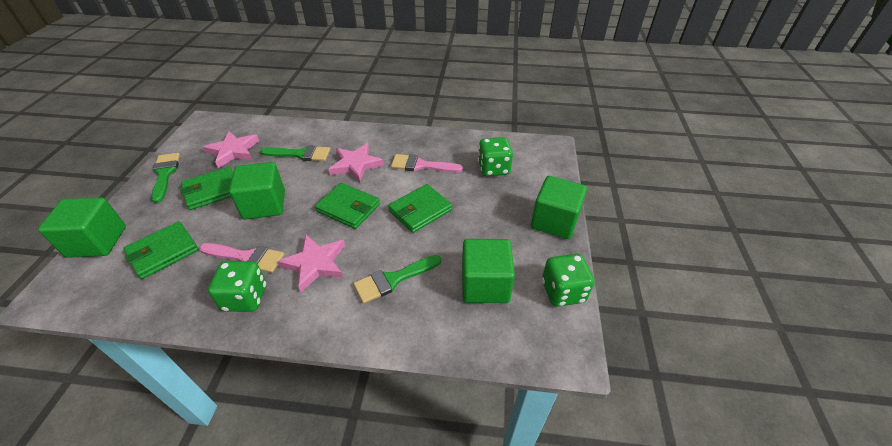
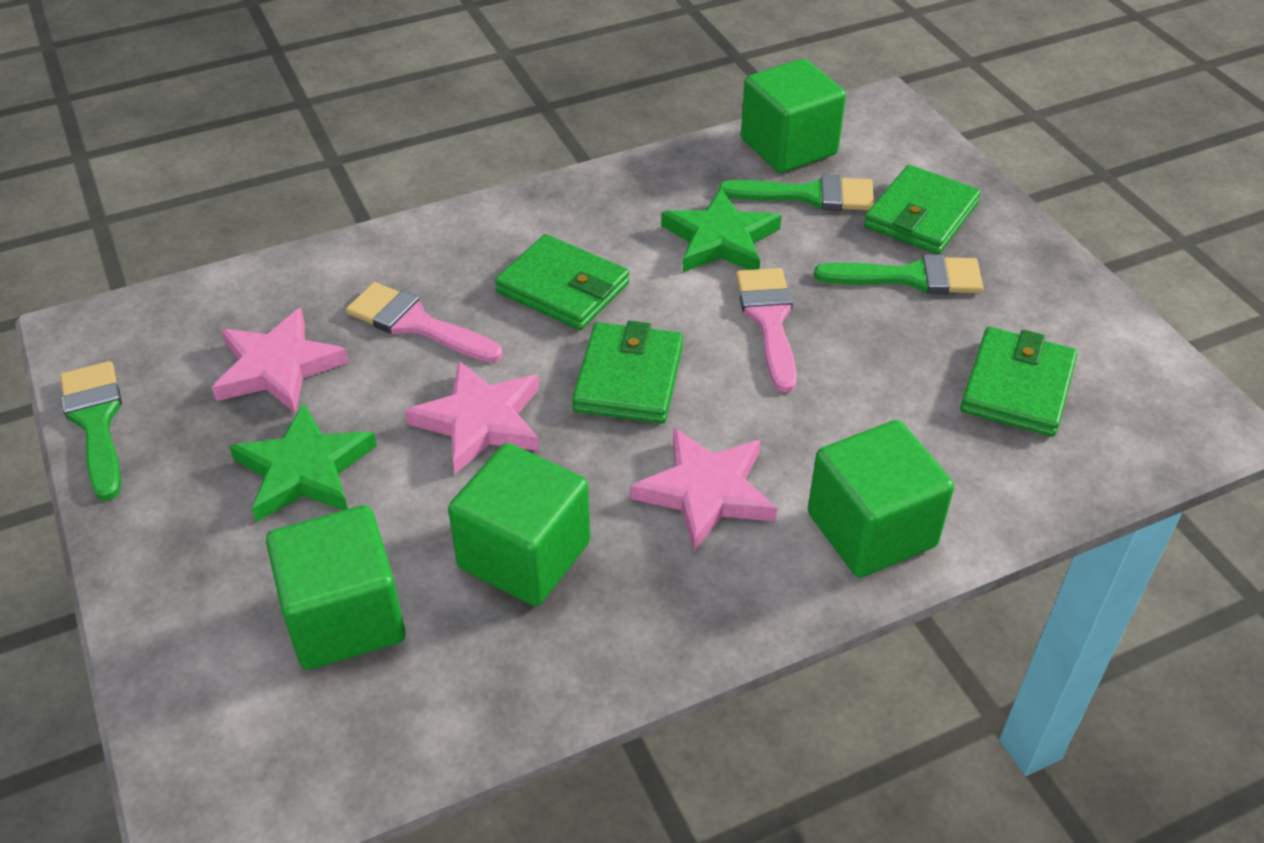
green dice: 3 -> 0
green star: 0 -> 2

